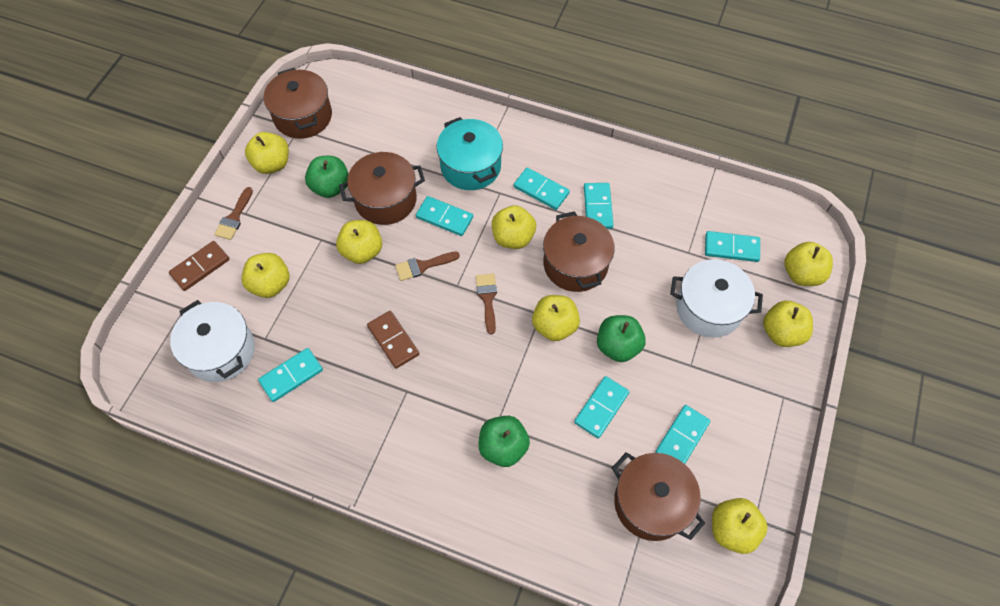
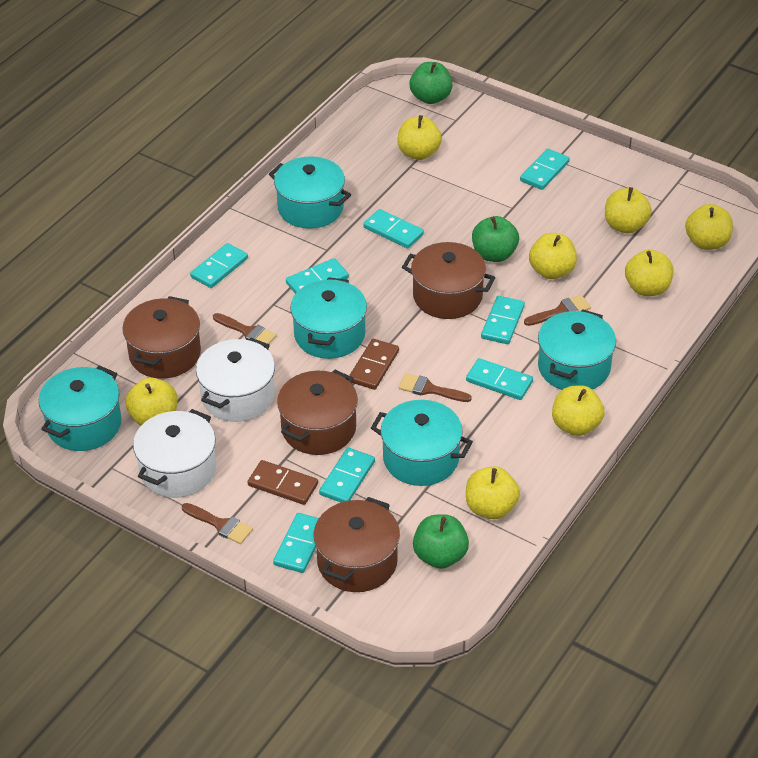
brown brush: 3 -> 4
turquoise domino: 7 -> 8
turquoise pot: 1 -> 5

